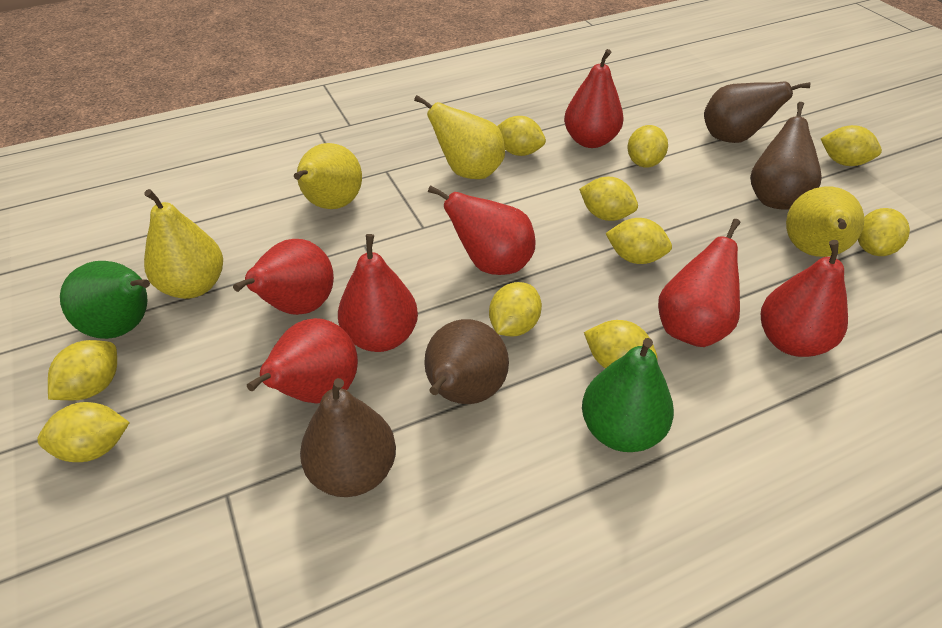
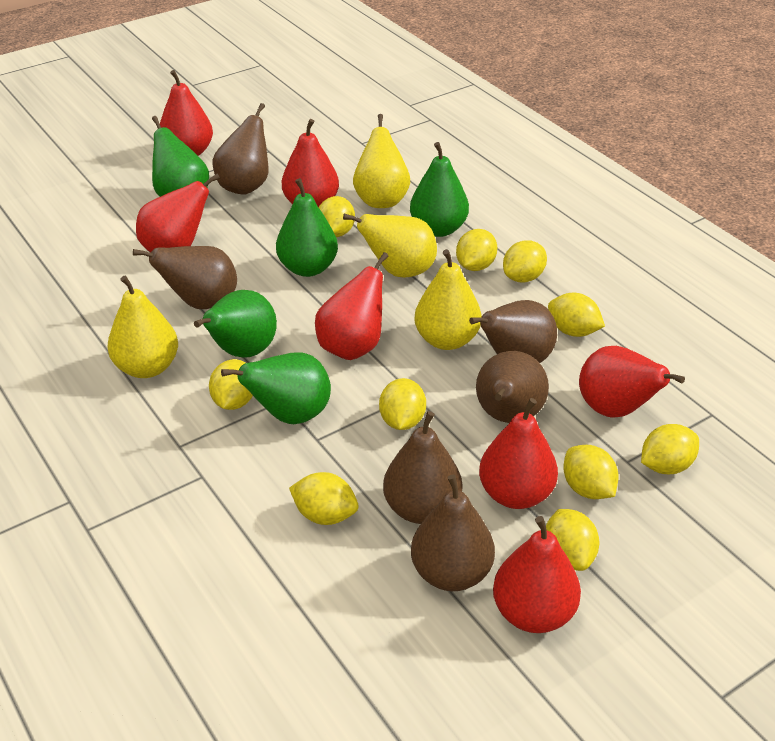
brown pear: 4 -> 6
green pear: 2 -> 5

